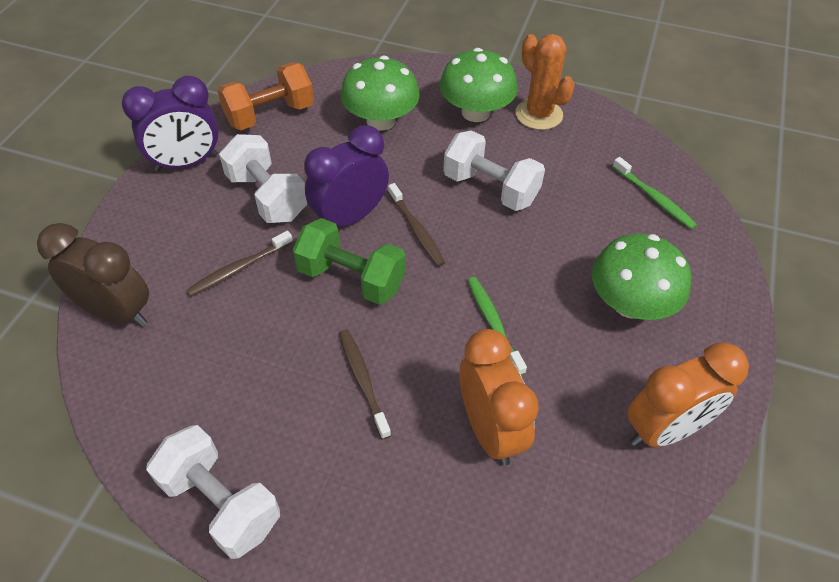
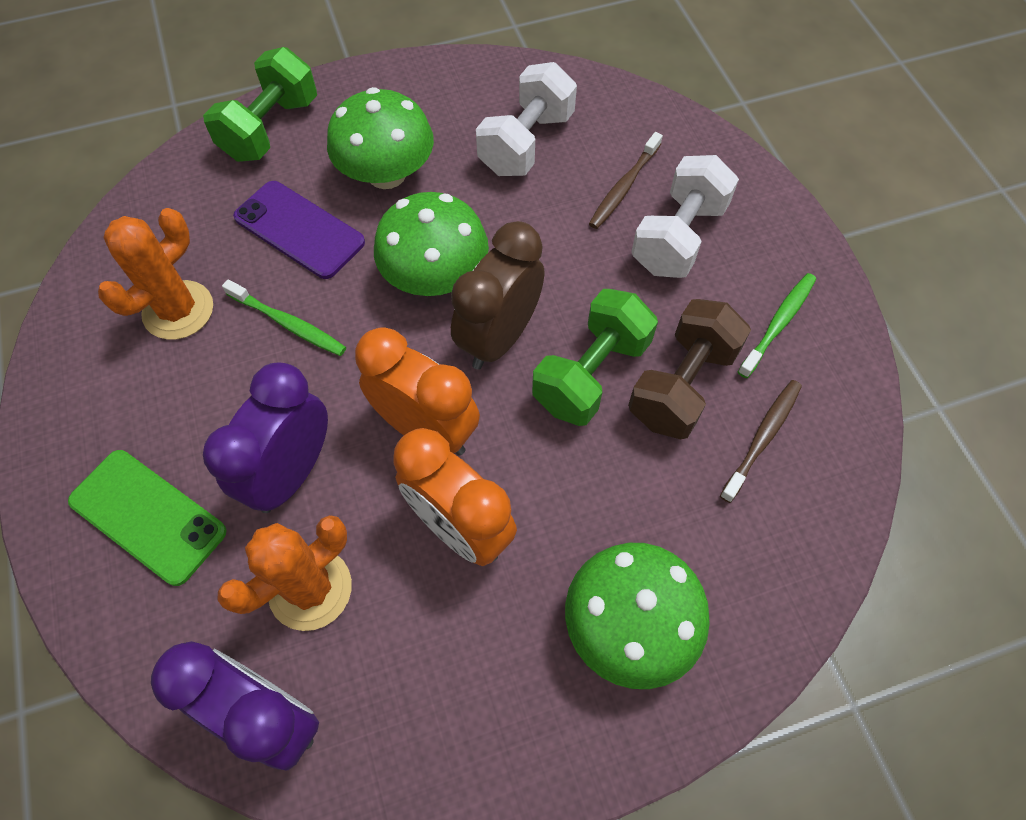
brown dumbbell: 0 -> 1
brown toothbrush: 3 -> 2
green dumbbell: 1 -> 2
green phone: 0 -> 1
orange cactus: 1 -> 2
orange dumbbell: 1 -> 0
purple phone: 0 -> 1
white dumbbell: 3 -> 2

